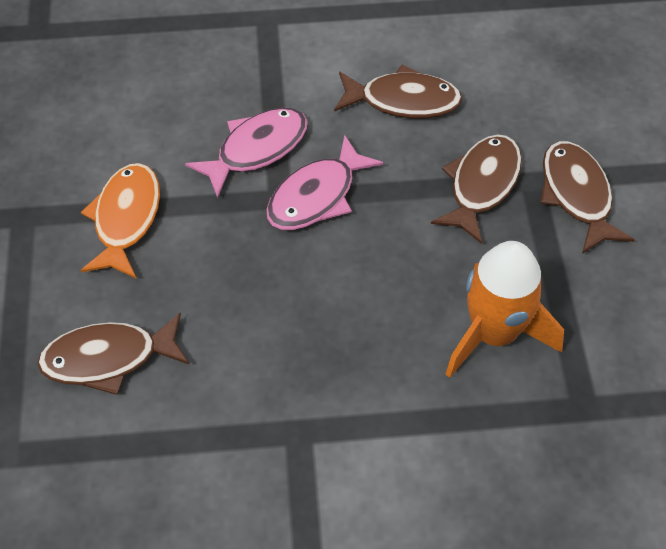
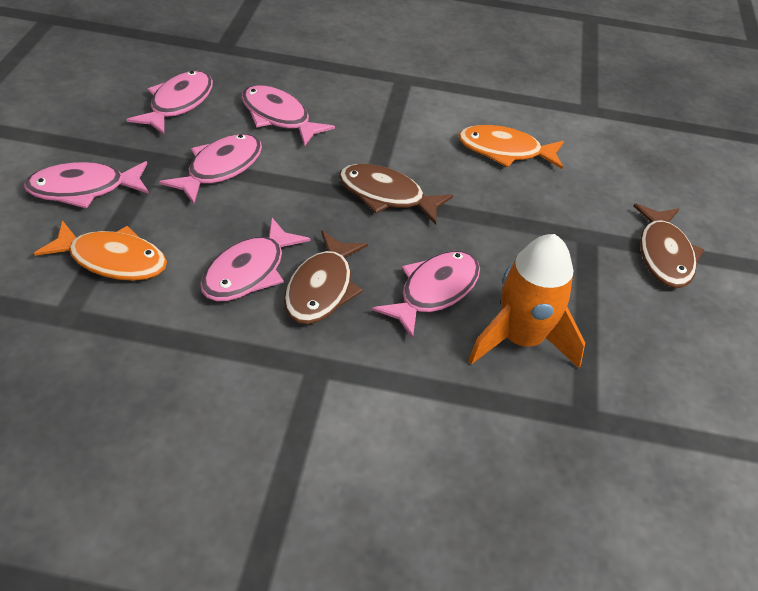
brown fish: 4 -> 3
orange fish: 1 -> 2
pink fish: 2 -> 6

